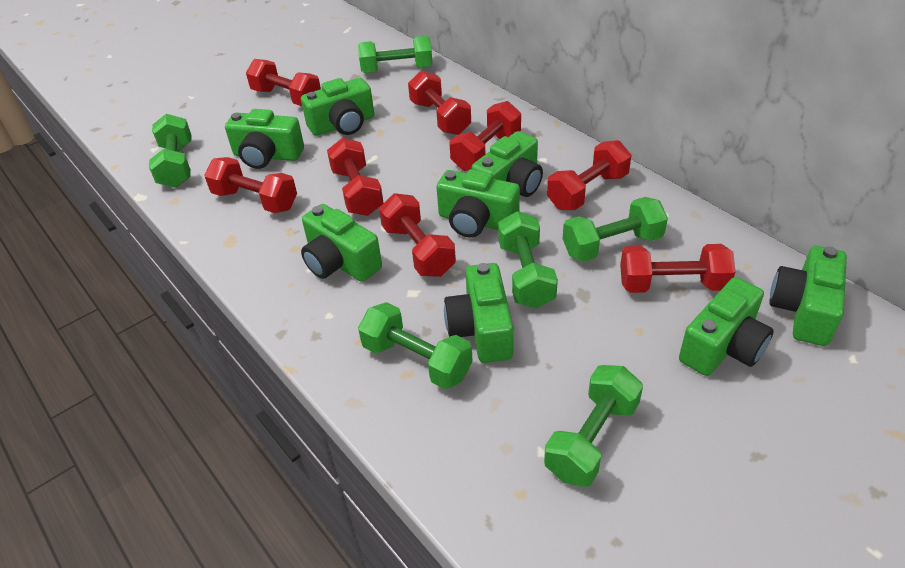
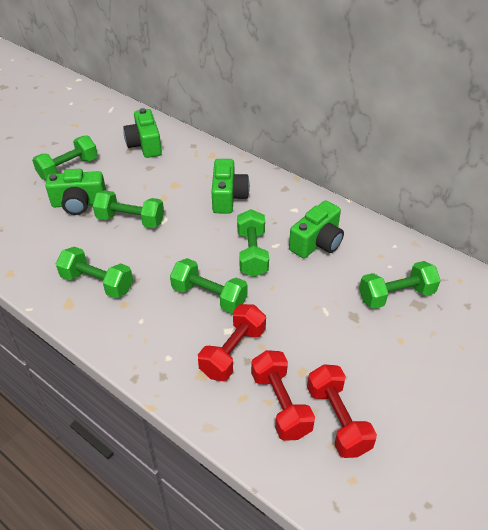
green camera: 8 -> 4
red dumbbell: 8 -> 3

